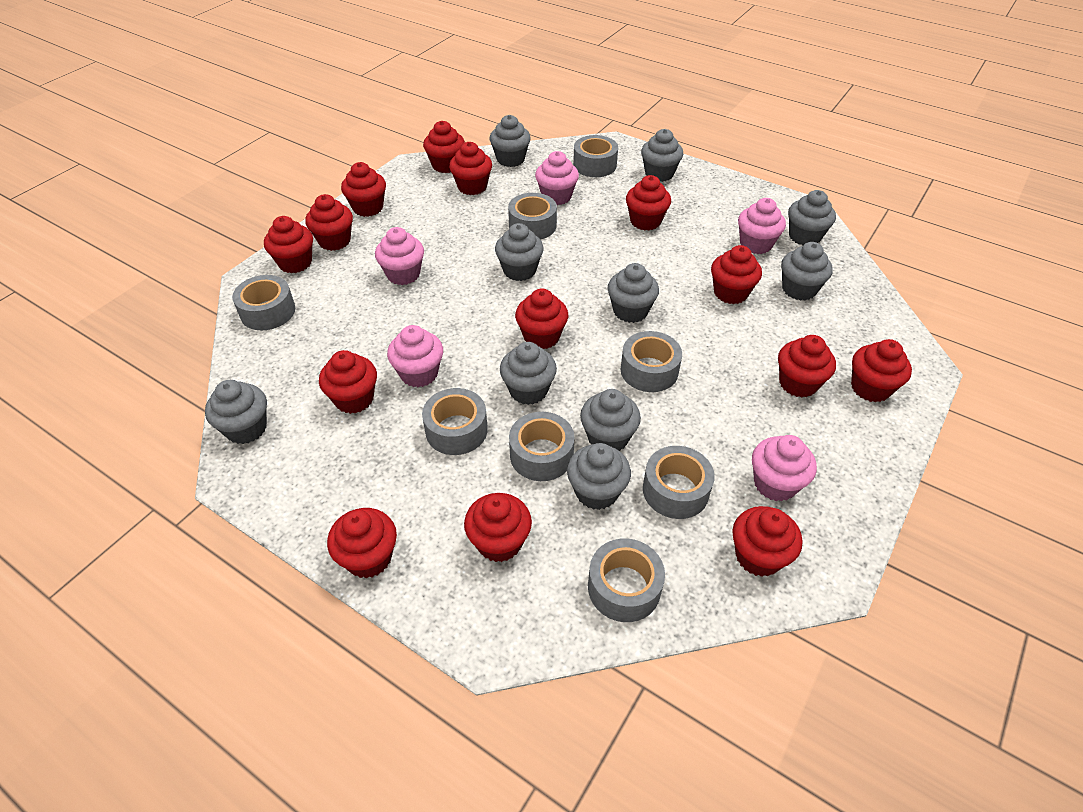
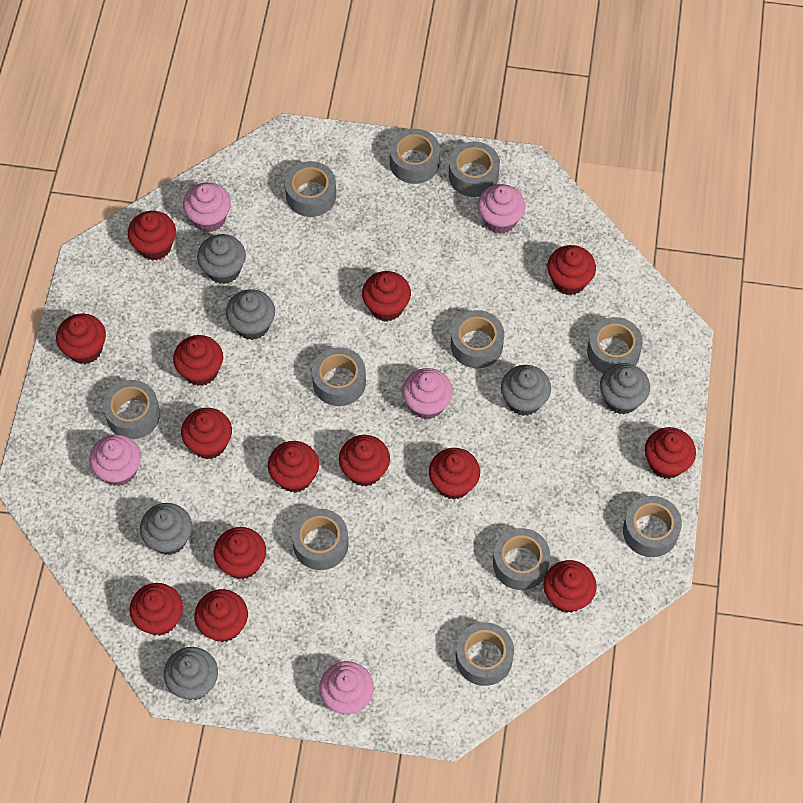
grey cupcake: 10 -> 6
grey tape: 8 -> 11

